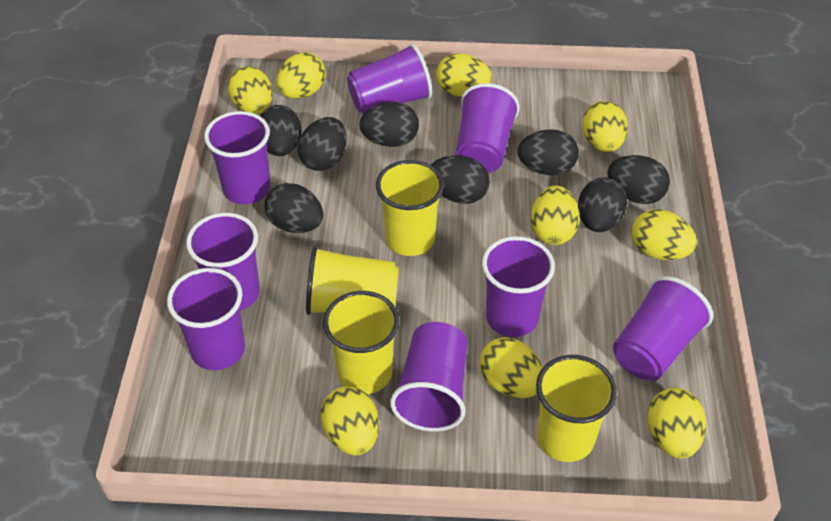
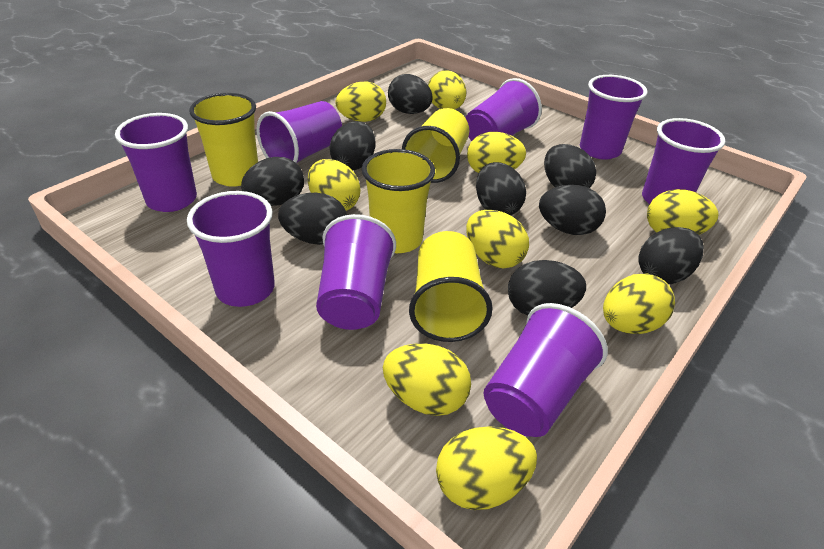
black egg: 8 -> 9

